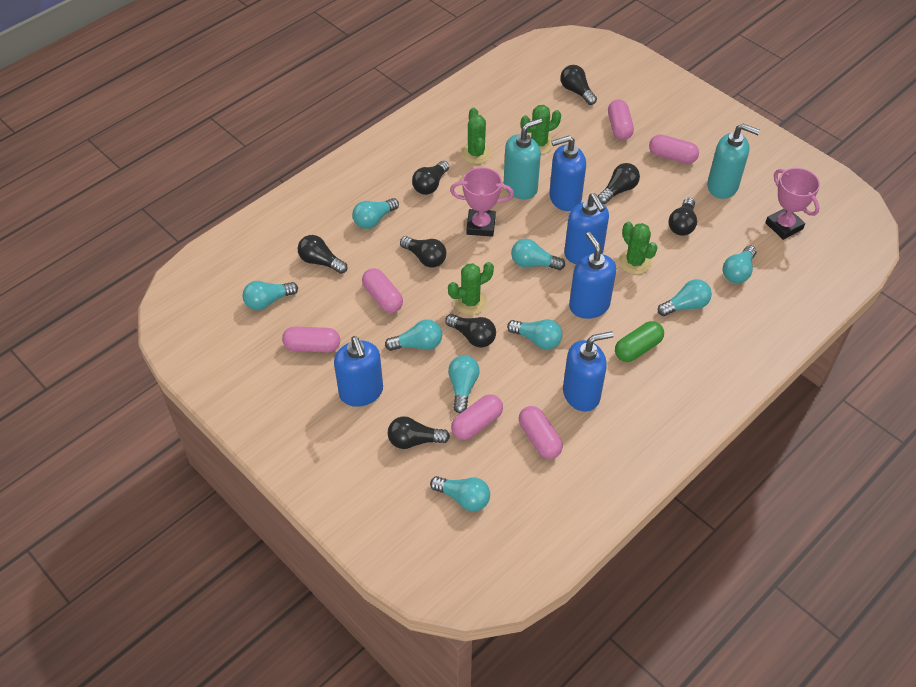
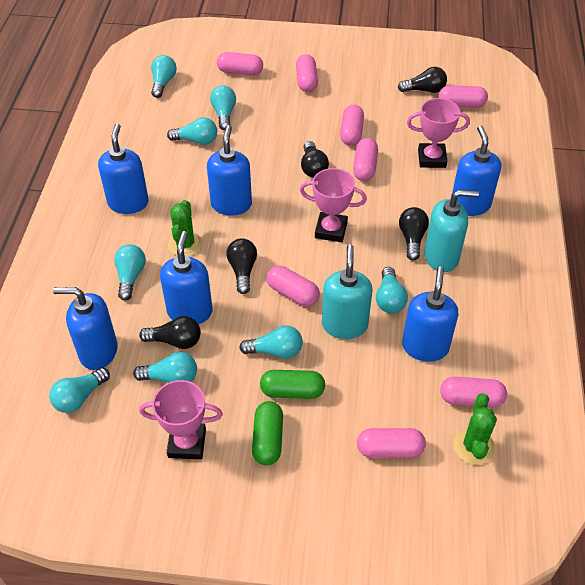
black light bulb: 8 -> 5
blue soap dispenser: 5 -> 6
green cactus: 4 -> 2
green capsule: 1 -> 2
pink capsule: 6 -> 8
pink trophy: 2 -> 3
turquoise light bulb: 9 -> 8

